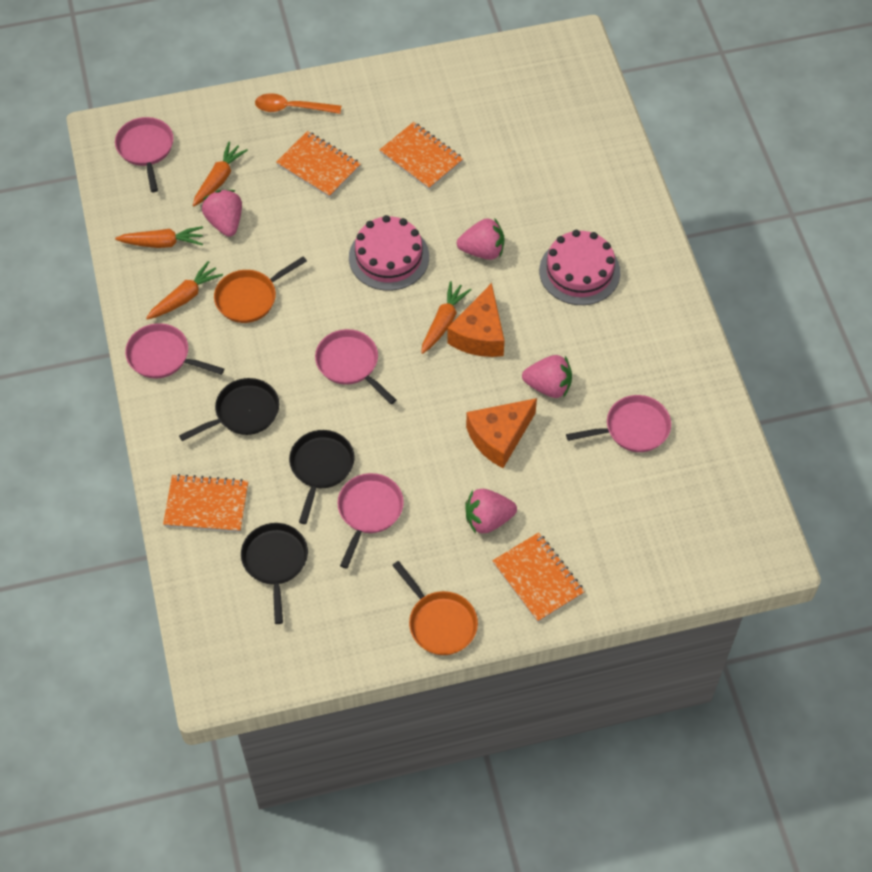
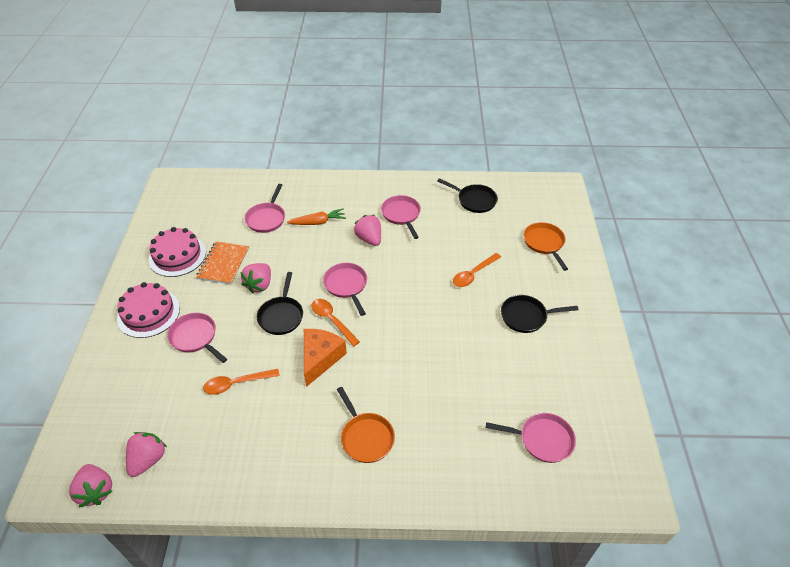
orange carrot: 4 -> 1
orange cheese: 2 -> 1
orange notebook: 4 -> 1
orange spoon: 1 -> 3

